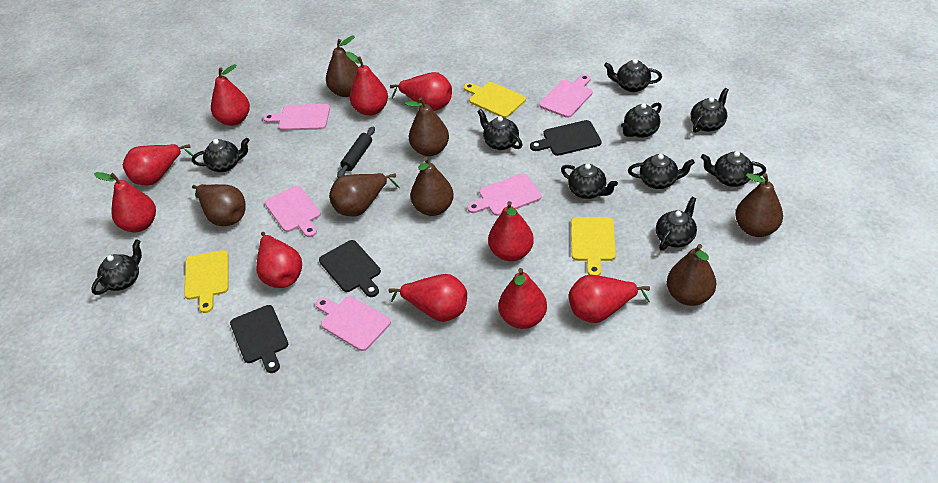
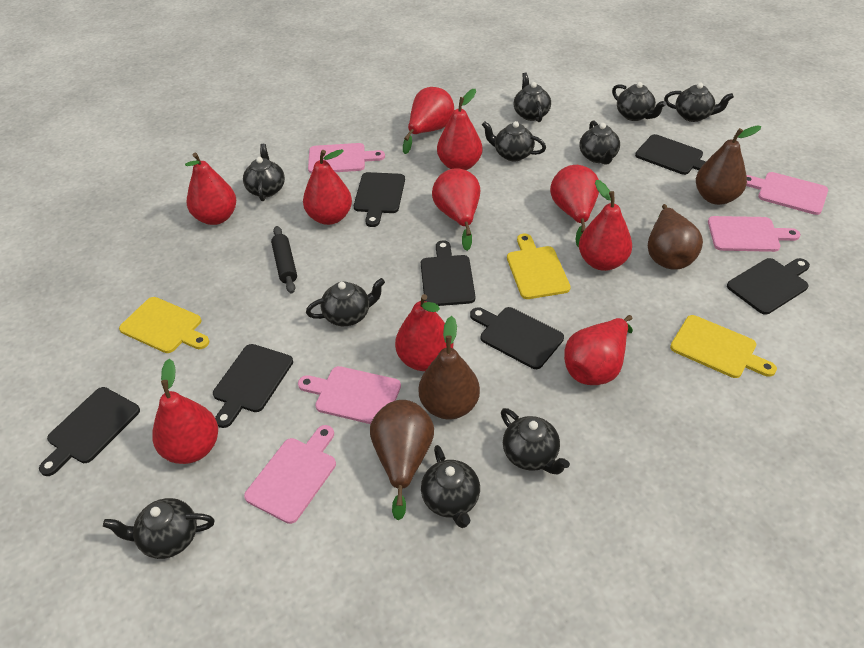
black cutting board: 3 -> 7
brown pear: 7 -> 4

